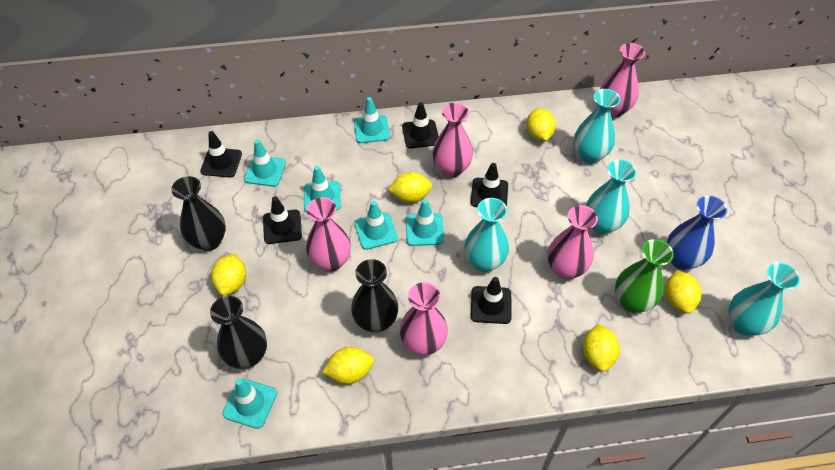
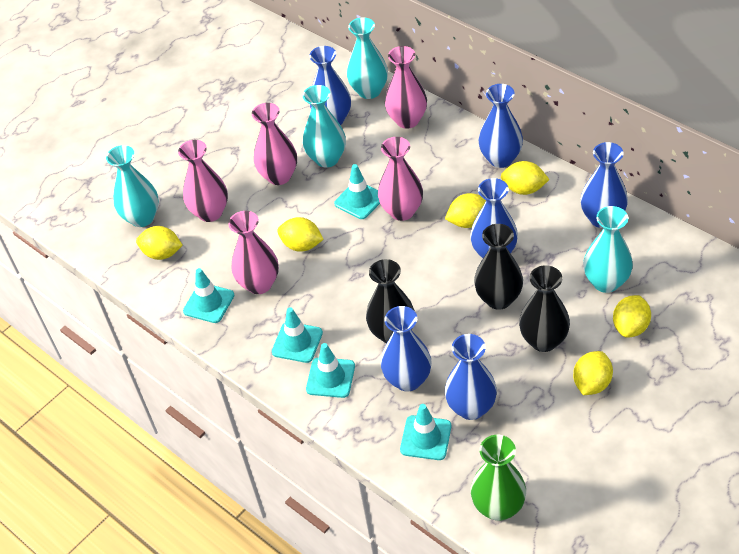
black traffic cone: 5 -> 0
blue vase: 1 -> 6
turquoise traffic cone: 6 -> 5

